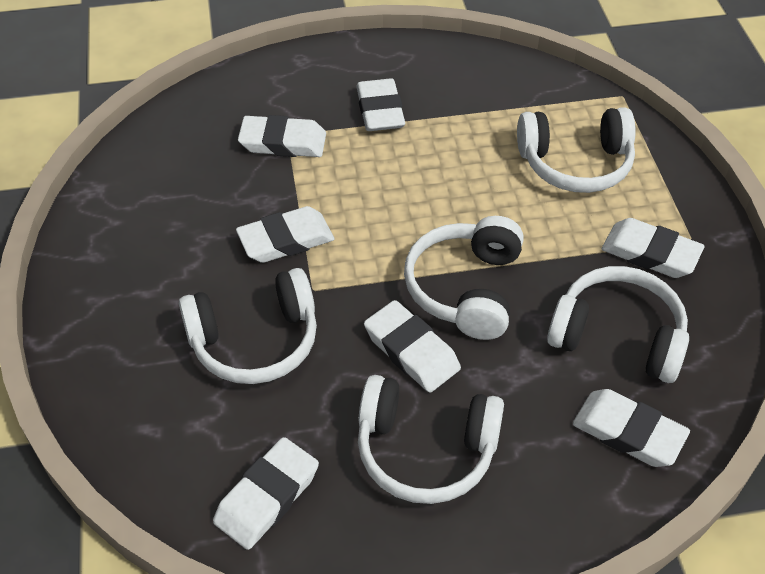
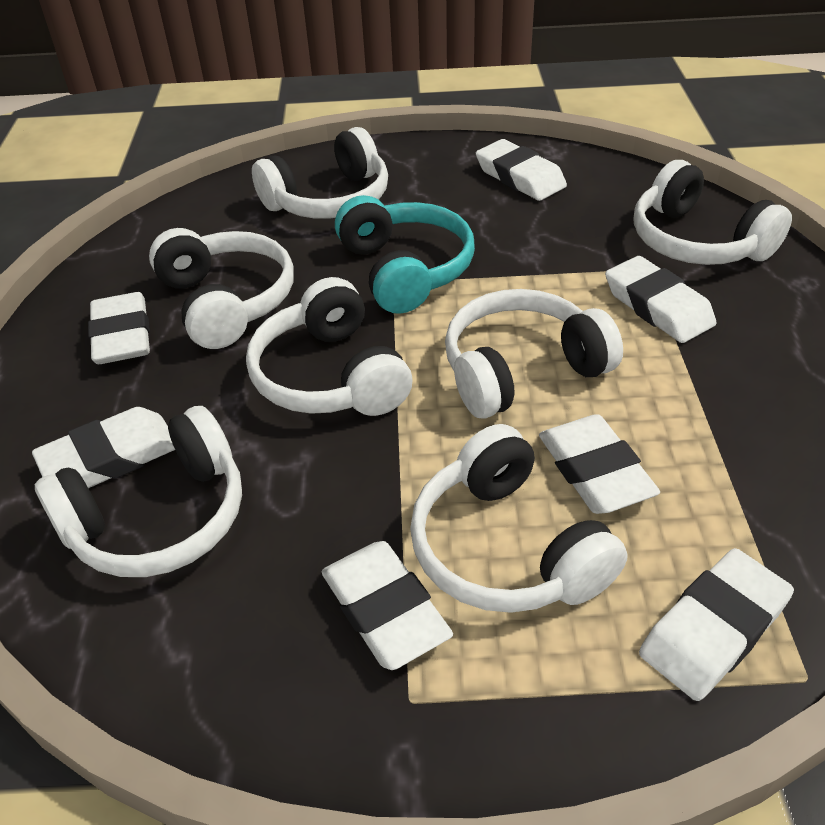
turquoise headphones: 0 -> 1
white headphones: 5 -> 7

